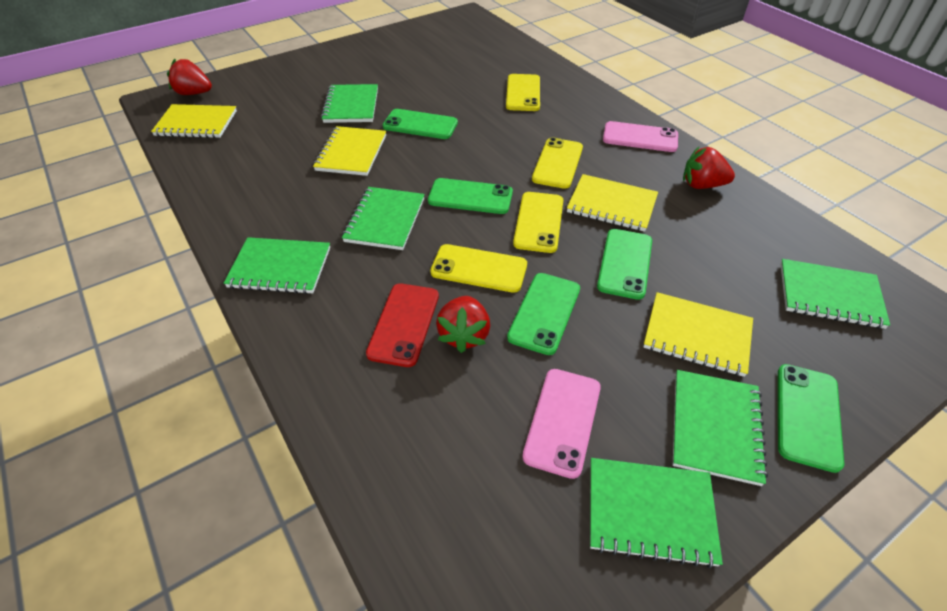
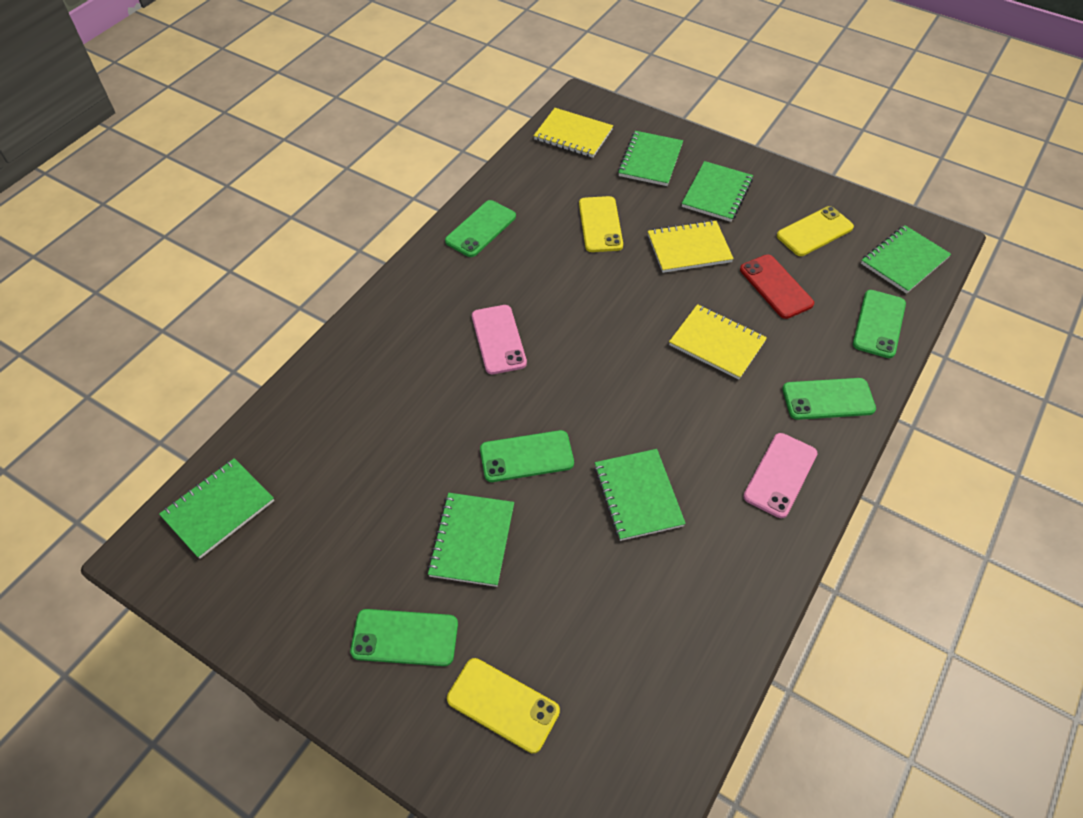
red strawberry: 3 -> 0
yellow notebook: 4 -> 3
yellow phone: 4 -> 3

